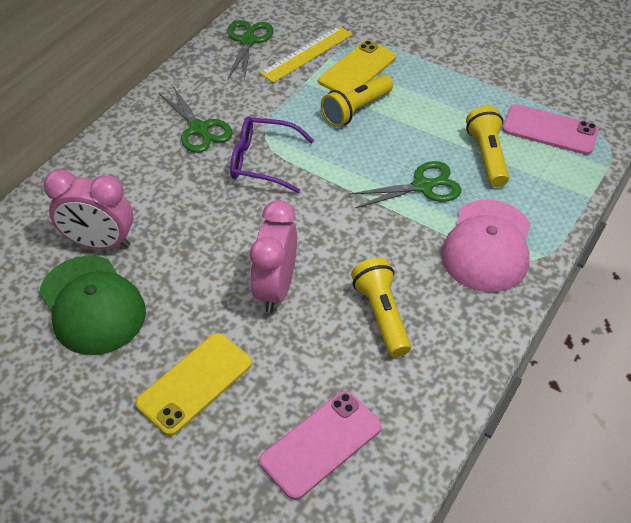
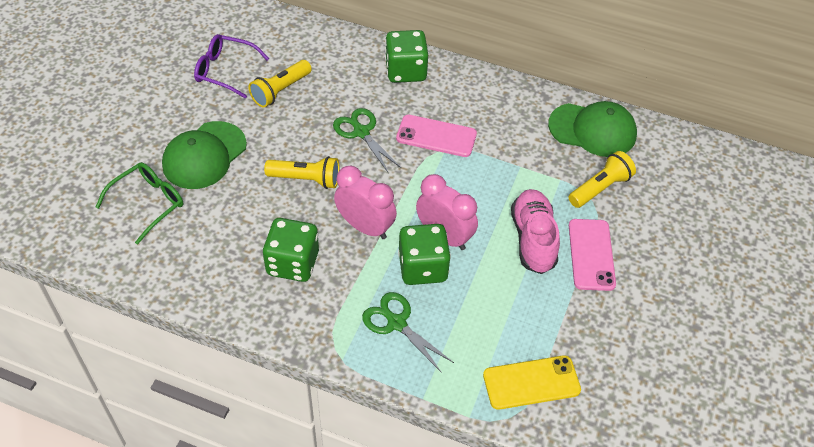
green cap: 1 -> 2
green dice: 0 -> 3
green glasses: 0 -> 1
green scissors: 3 -> 2
pink cap: 1 -> 0
pink shoe: 0 -> 1
yellow phone: 2 -> 1
yellow ruler: 1 -> 0

